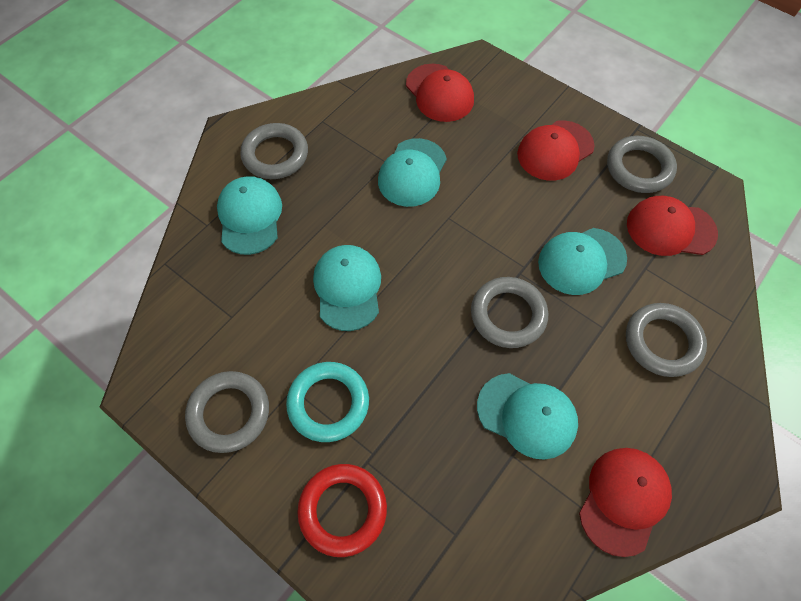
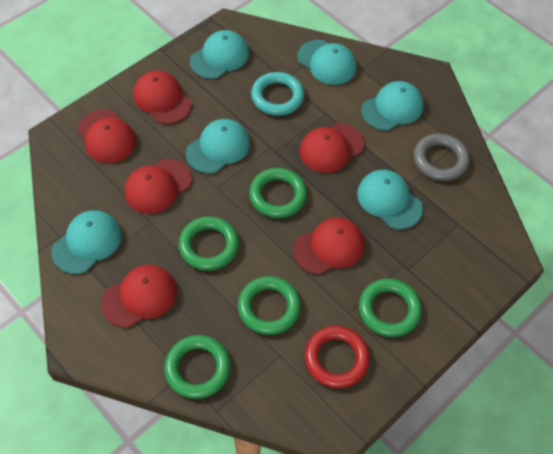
green ring: 0 -> 5
grey ring: 5 -> 1
red cap: 4 -> 6
turquoise cap: 5 -> 6

